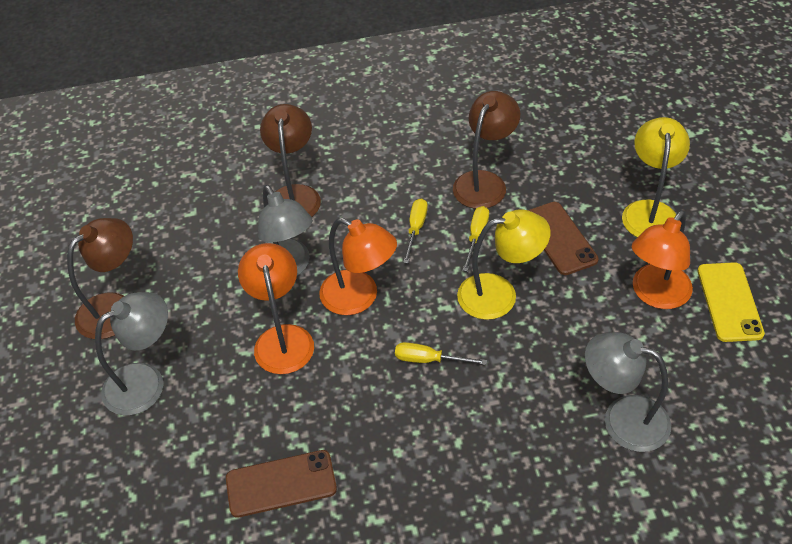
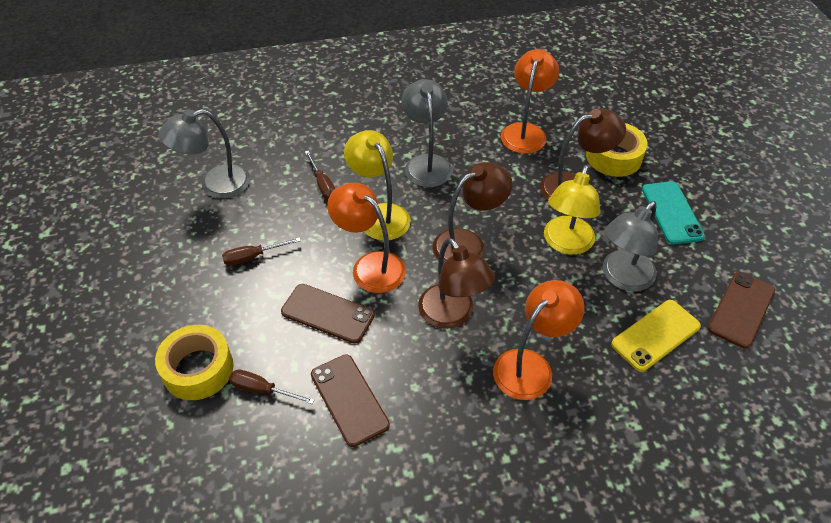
brown phone: 2 -> 3
brown screwdriver: 0 -> 3
turquoise phone: 0 -> 1
yellow screwdriver: 3 -> 0
yellow tape: 0 -> 2

